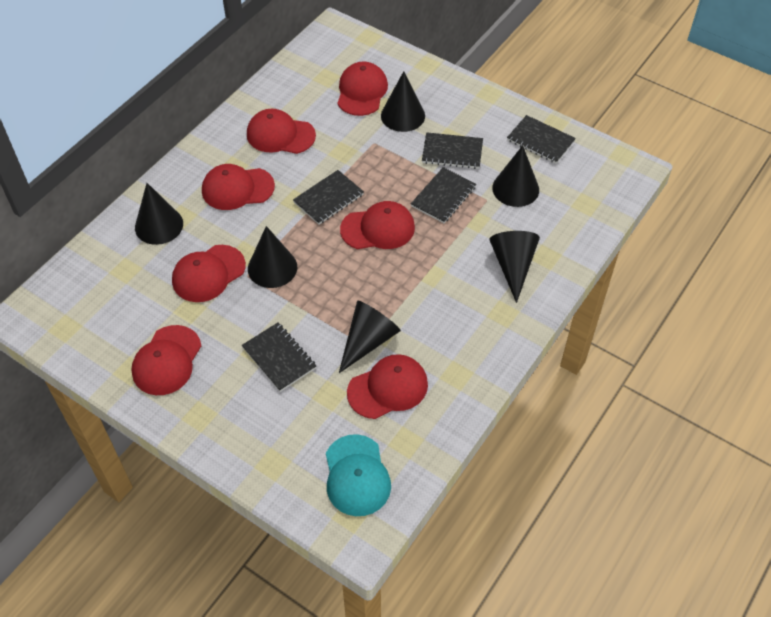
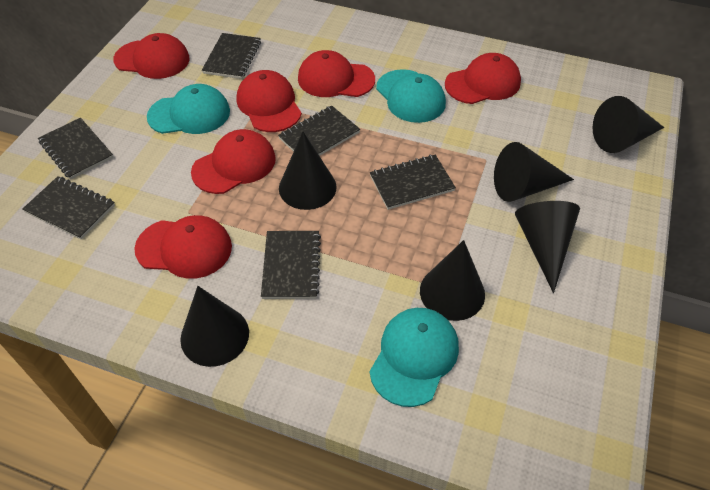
black notebook: 5 -> 6
red cap: 7 -> 6
turquoise cap: 1 -> 3

